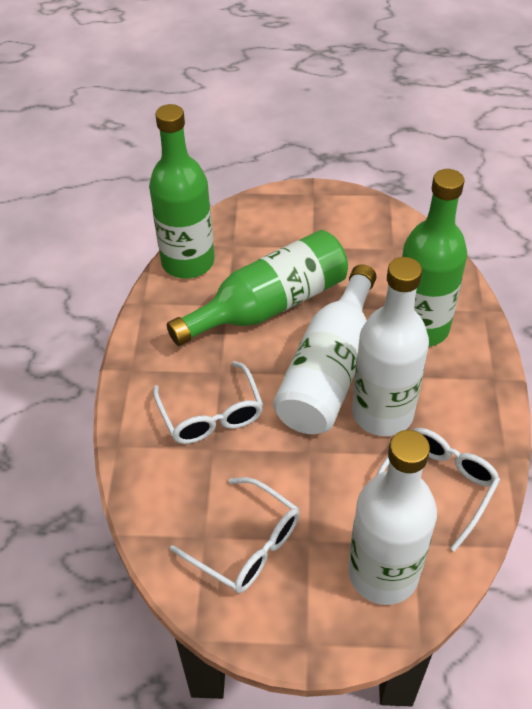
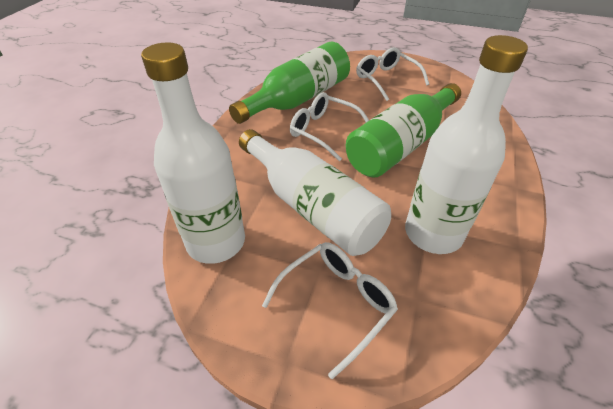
green bottle: 3 -> 2

